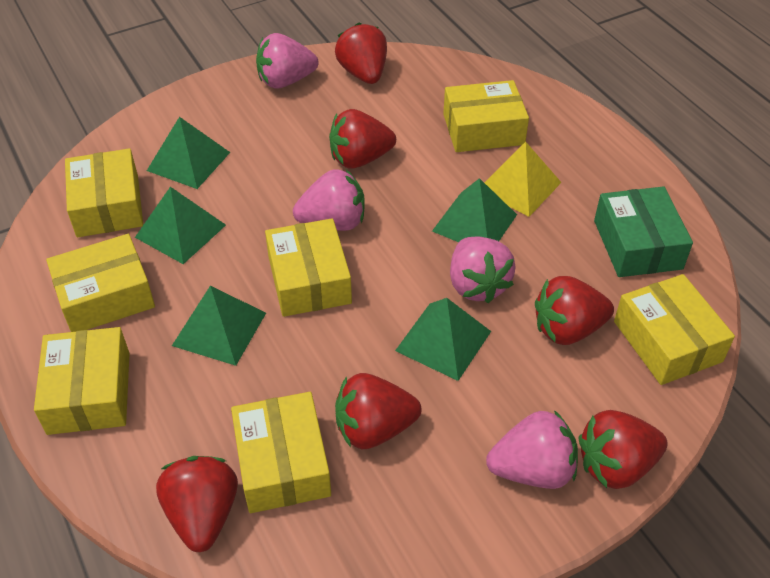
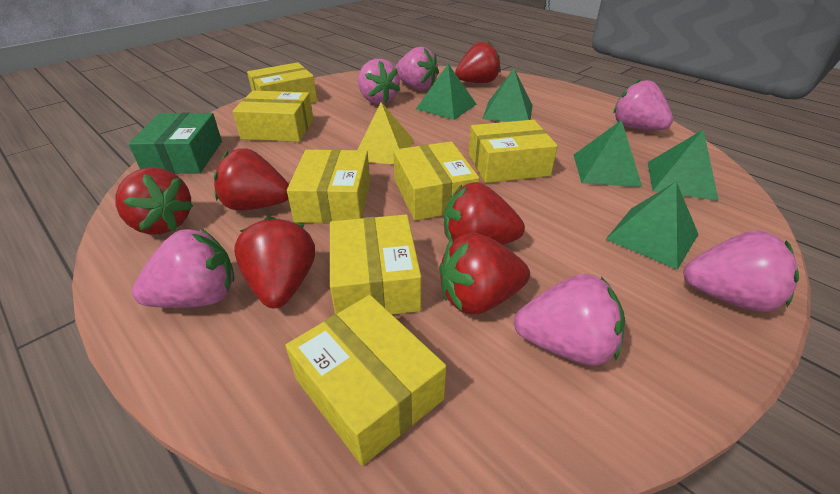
pink strawberry: 4 -> 6

